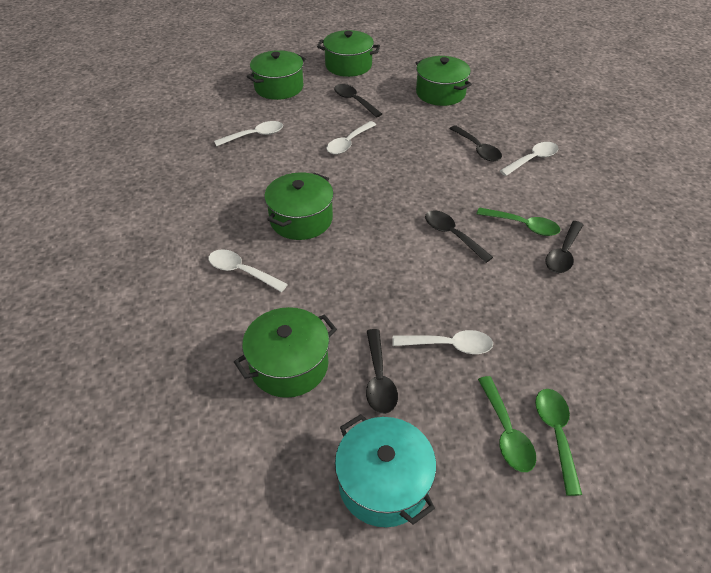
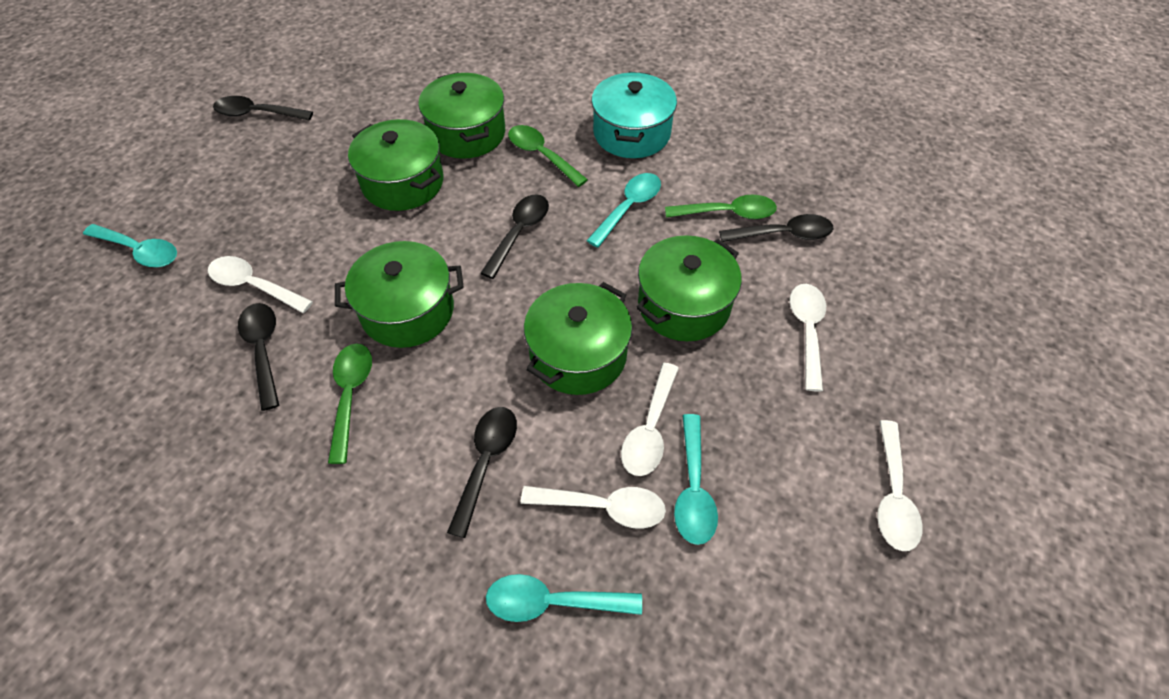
turquoise spoon: 0 -> 4

